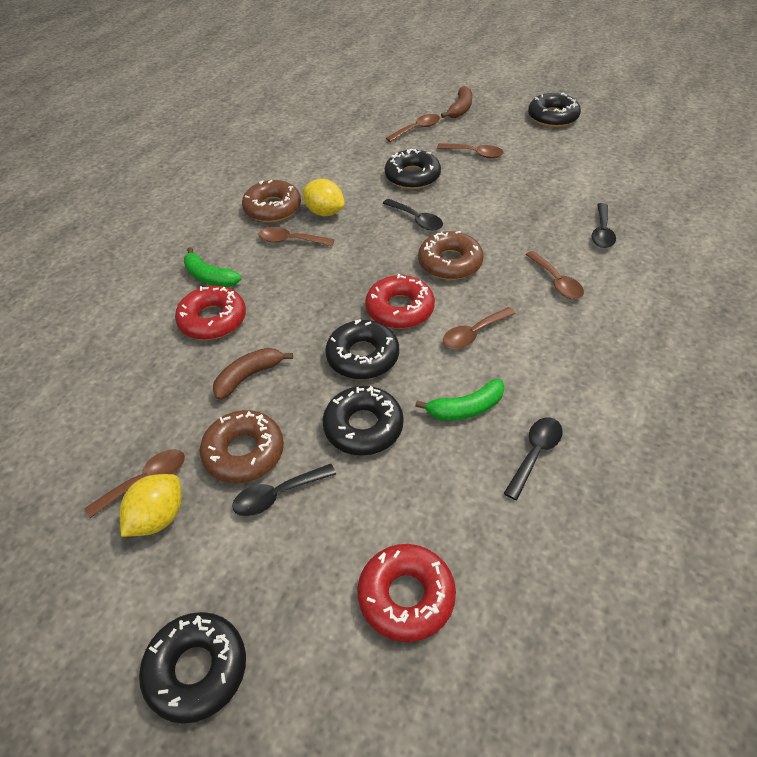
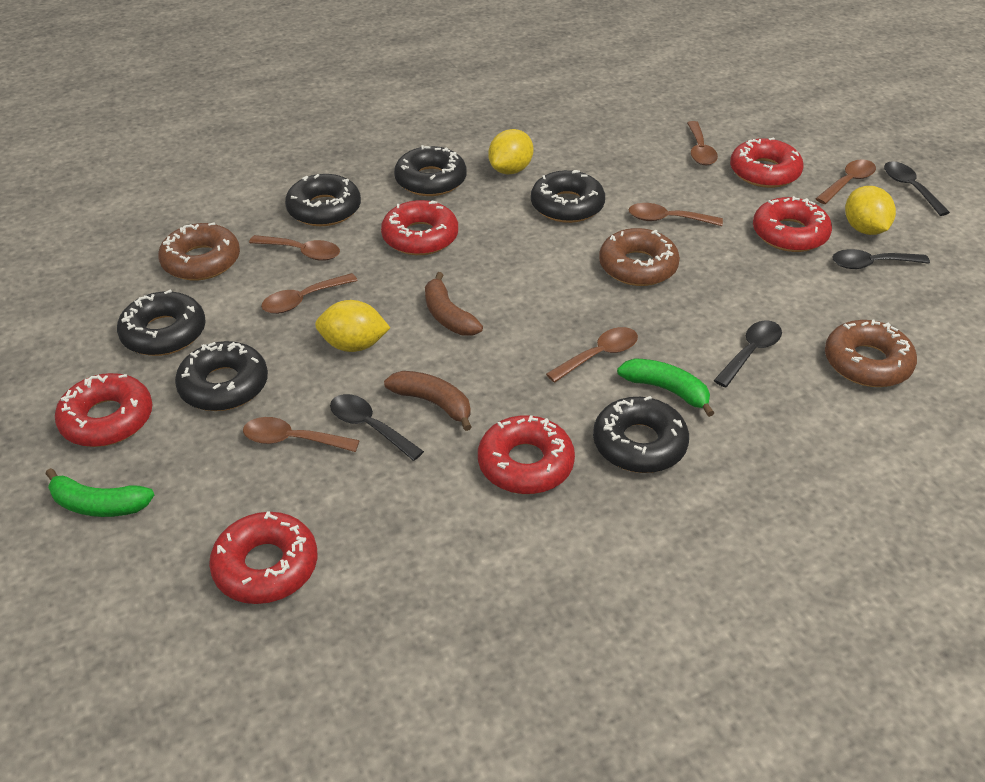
black donut: 5 -> 6
brown spoon: 6 -> 7
red donut: 3 -> 6
yellow lemon: 2 -> 3

